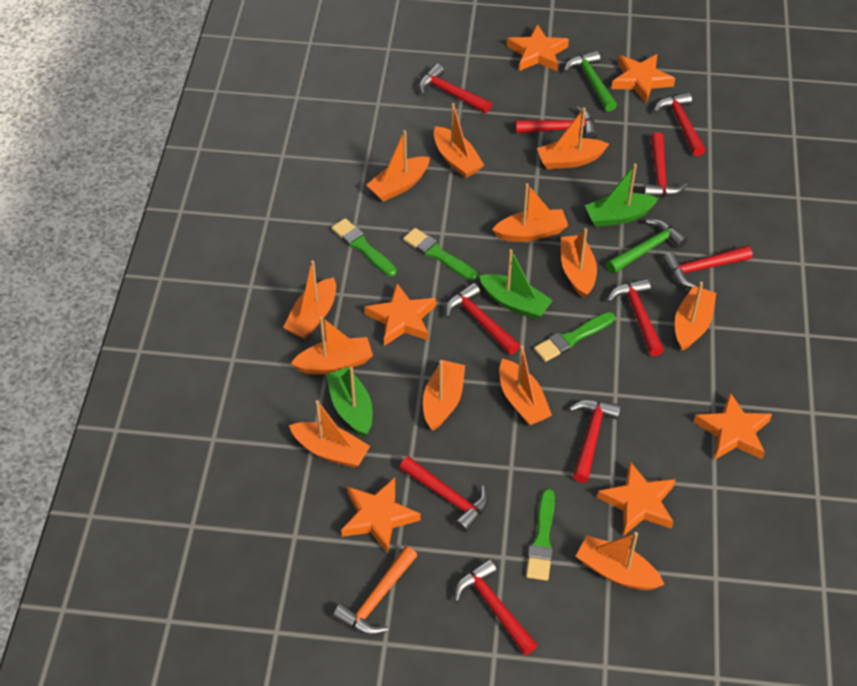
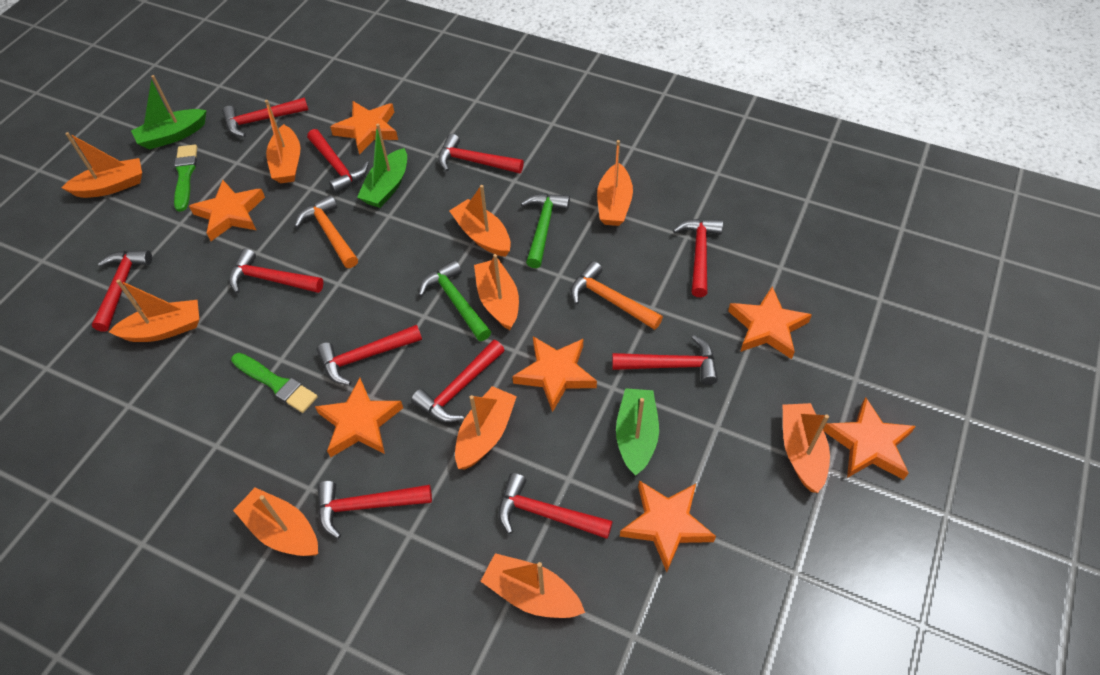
green brush: 4 -> 2
orange boat: 12 -> 10
orange hammer: 1 -> 2
orange star: 6 -> 7
red hammer: 10 -> 11

